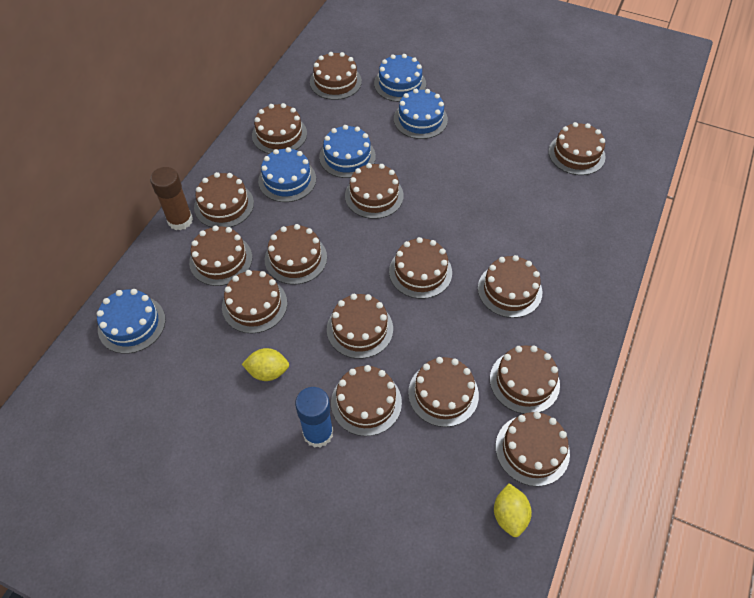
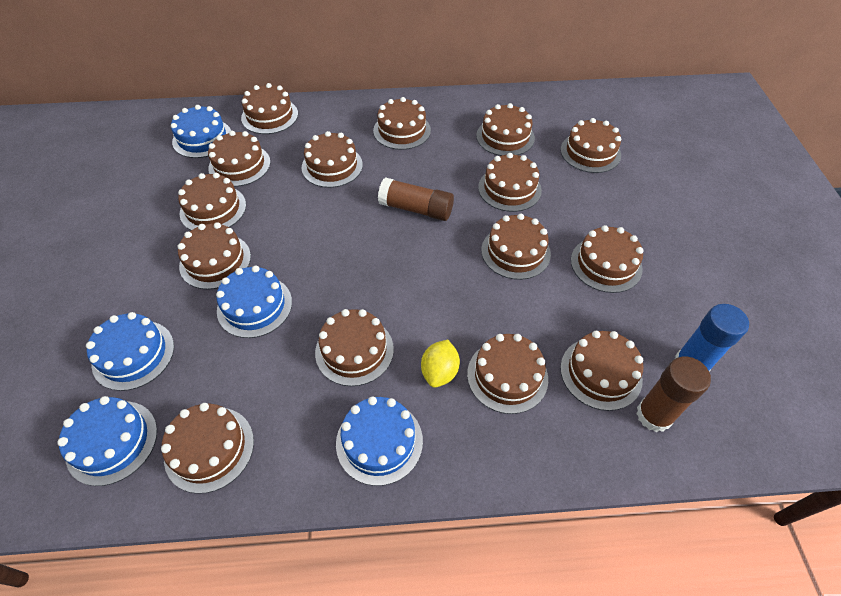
brown glue stick: 1 -> 2
yellow lemon: 2 -> 1

